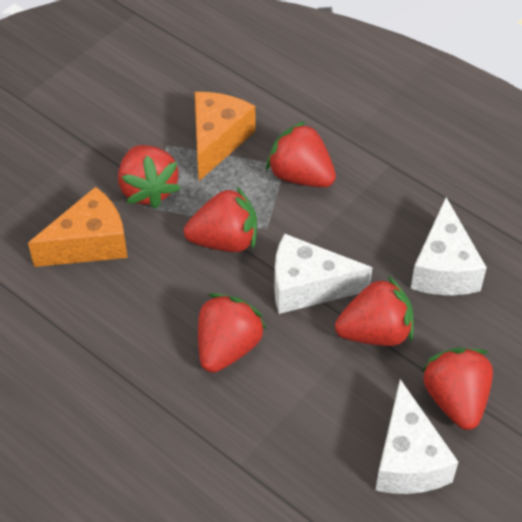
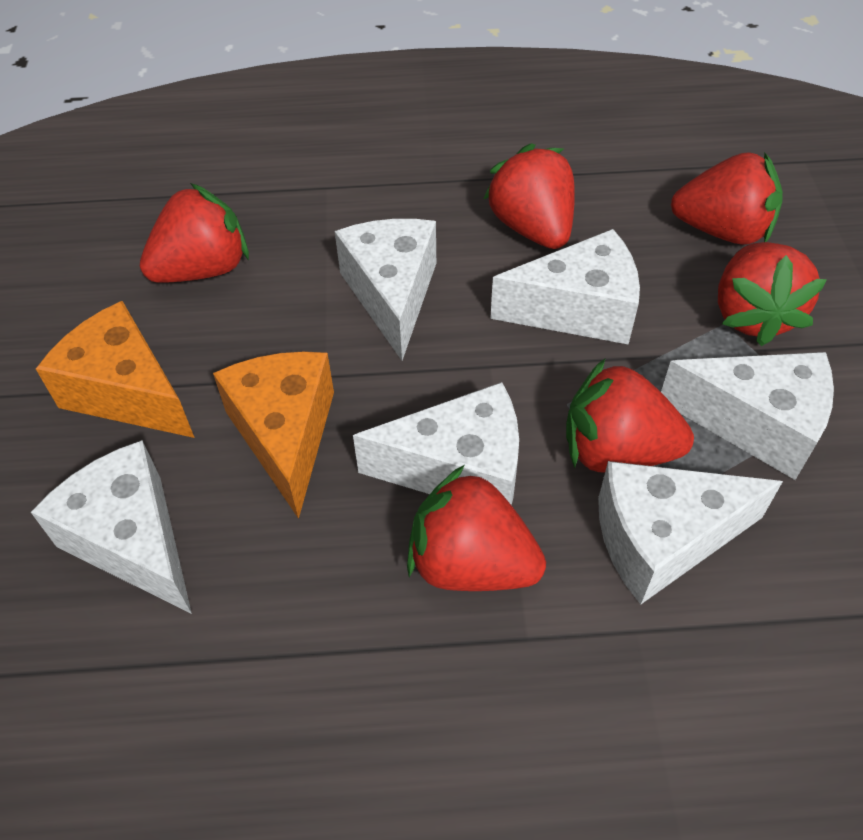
white cheese: 3 -> 6

